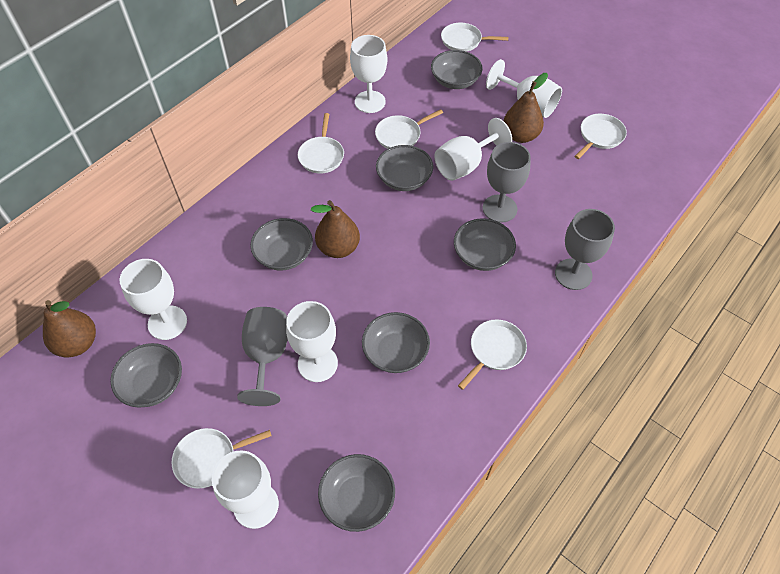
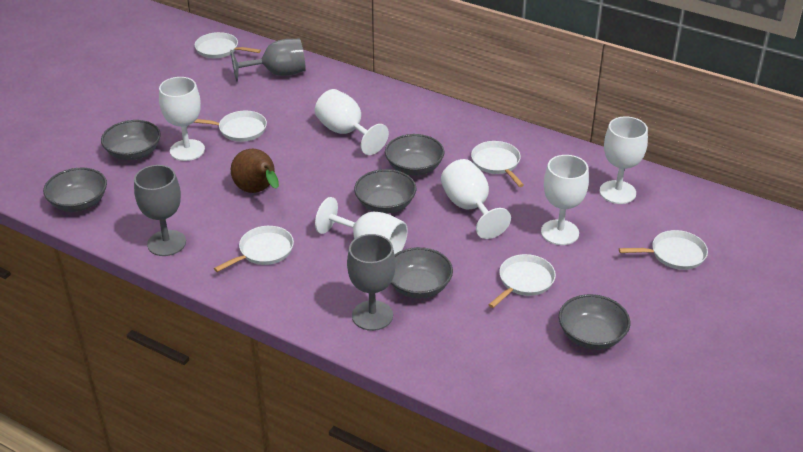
brown pear: 3 -> 1
grey bowl: 7 -> 6

